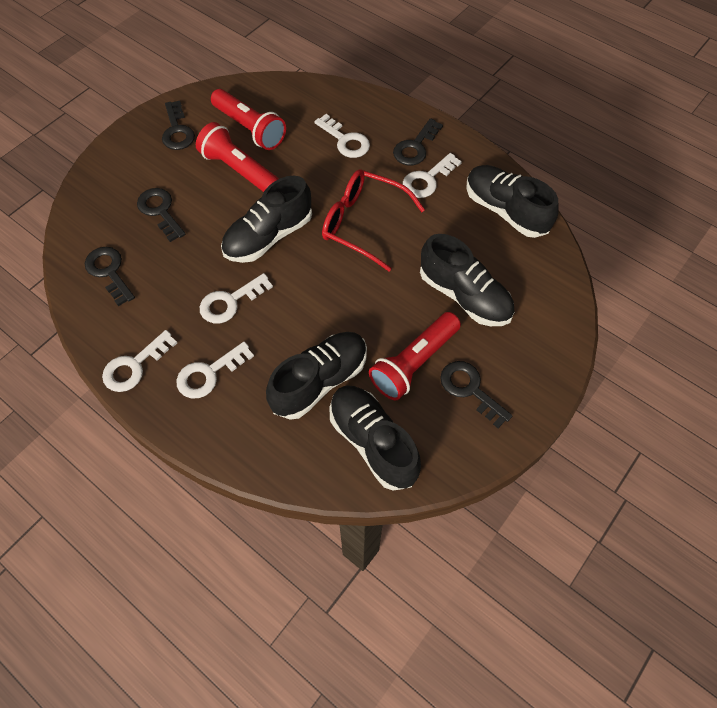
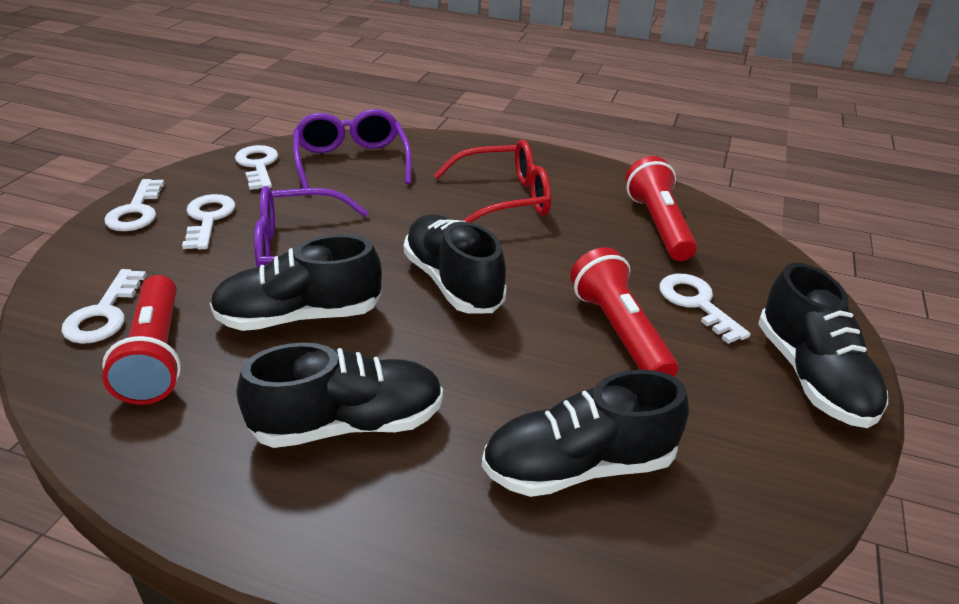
black key: 5 -> 0
purple glasses: 0 -> 2

